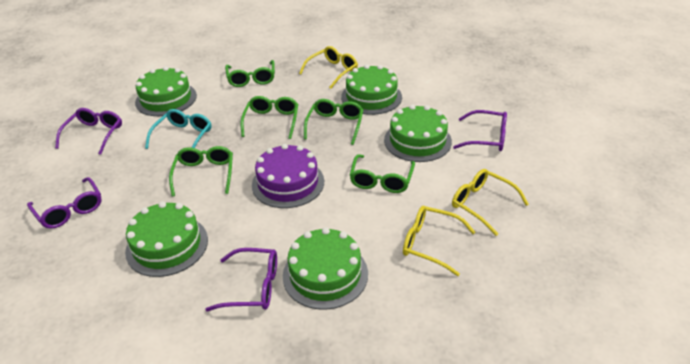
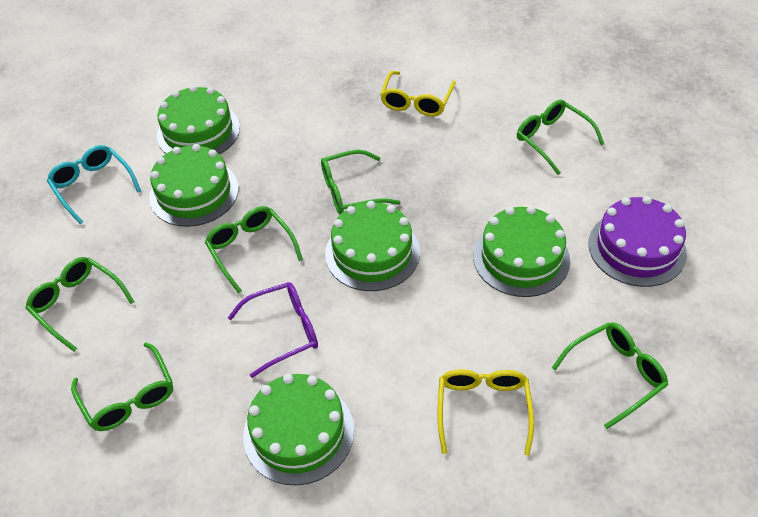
green glasses: 5 -> 6
purple glasses: 4 -> 1
yellow glasses: 3 -> 2

